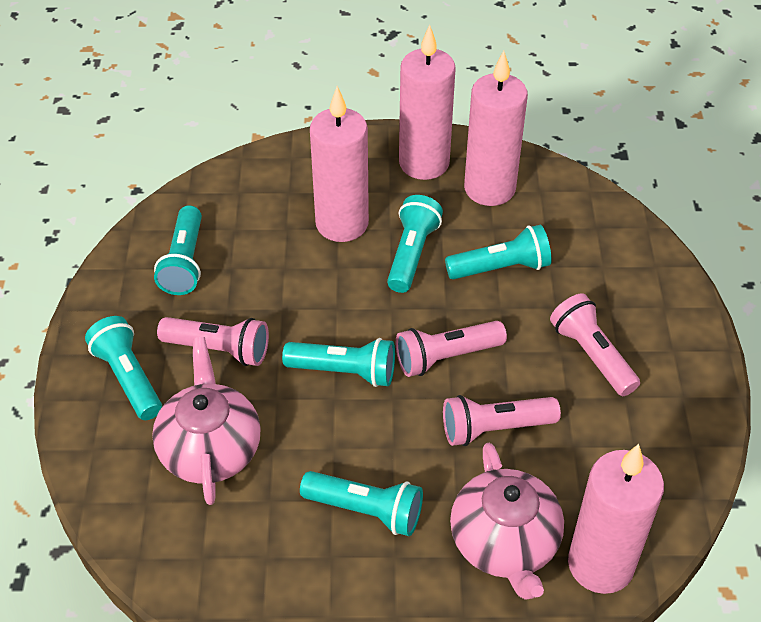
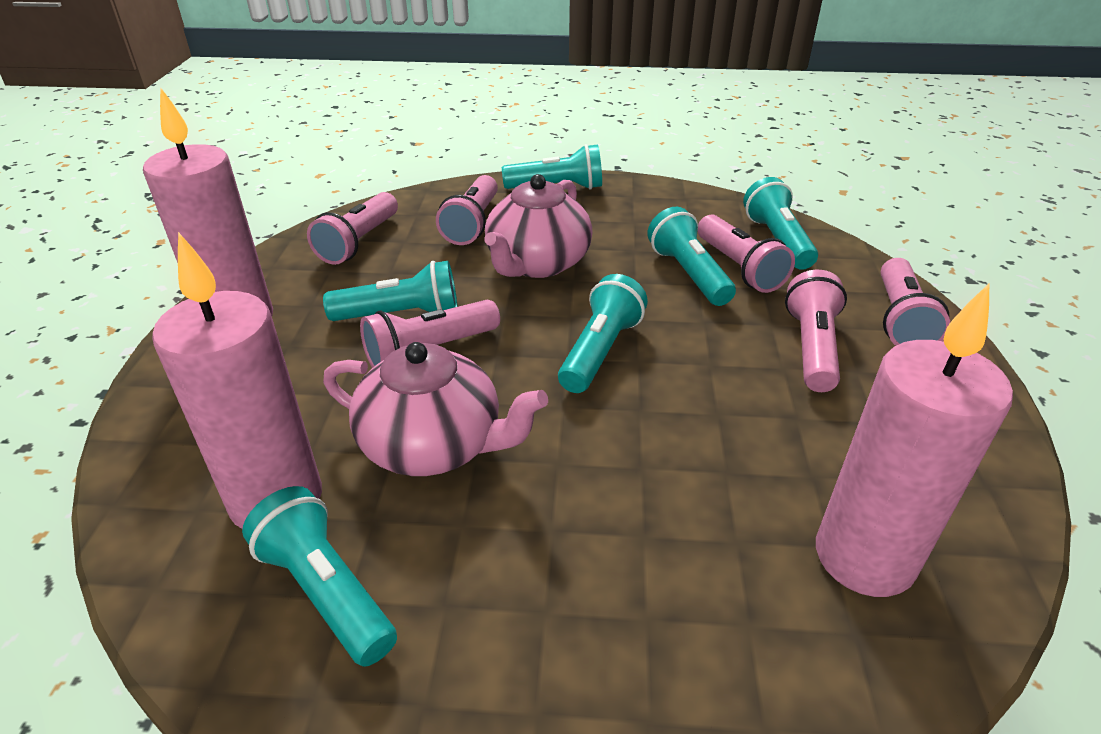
pink candle: 4 -> 3
pink flashlight: 4 -> 6

